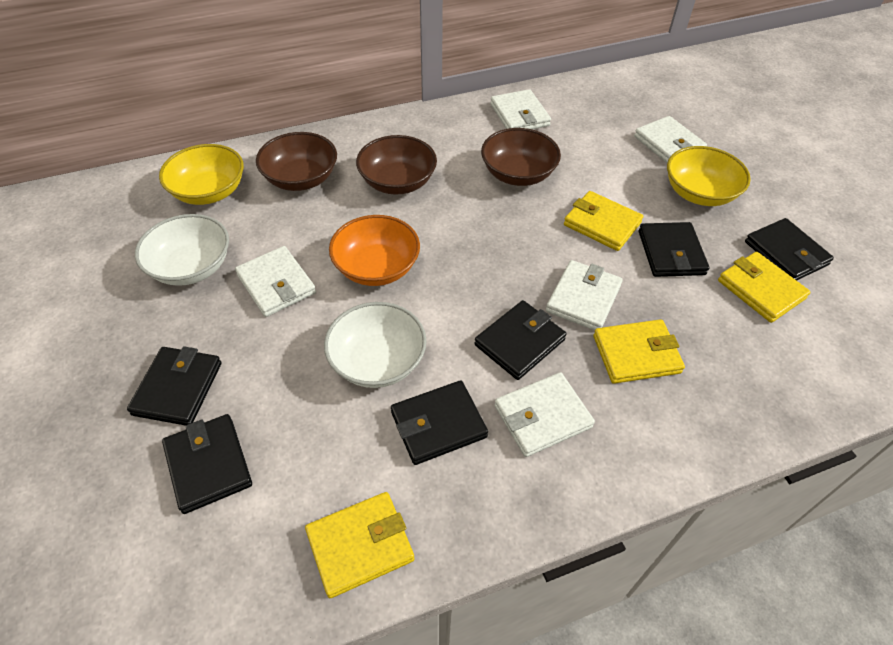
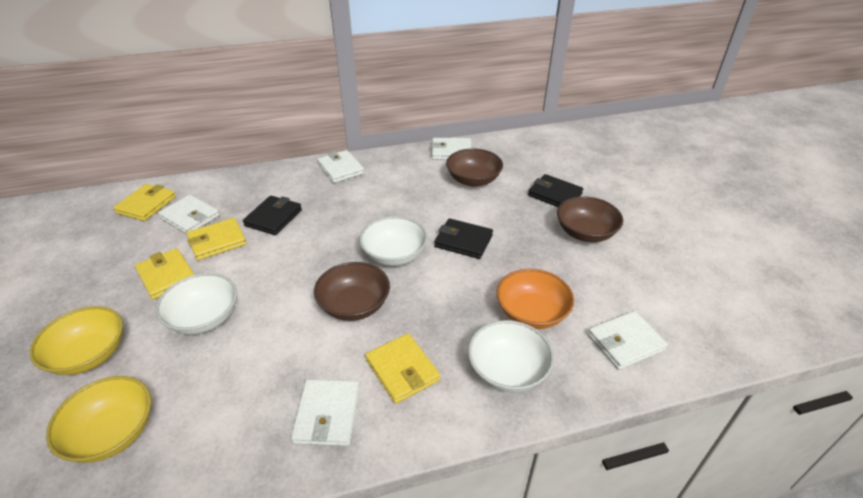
black wallet: 6 -> 3
white bowl: 2 -> 3

